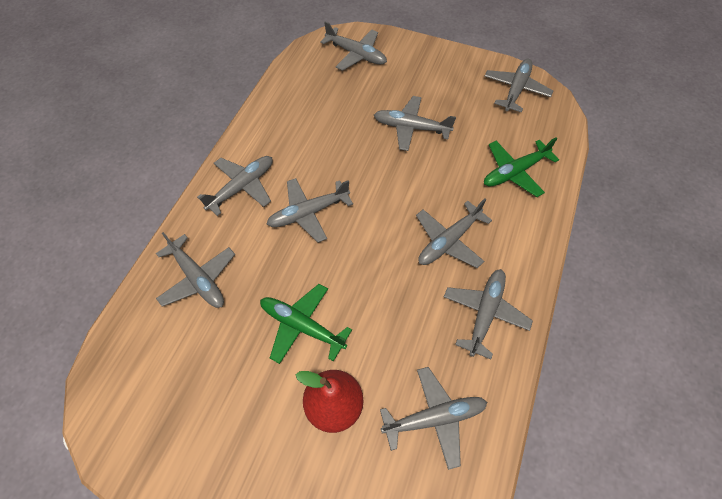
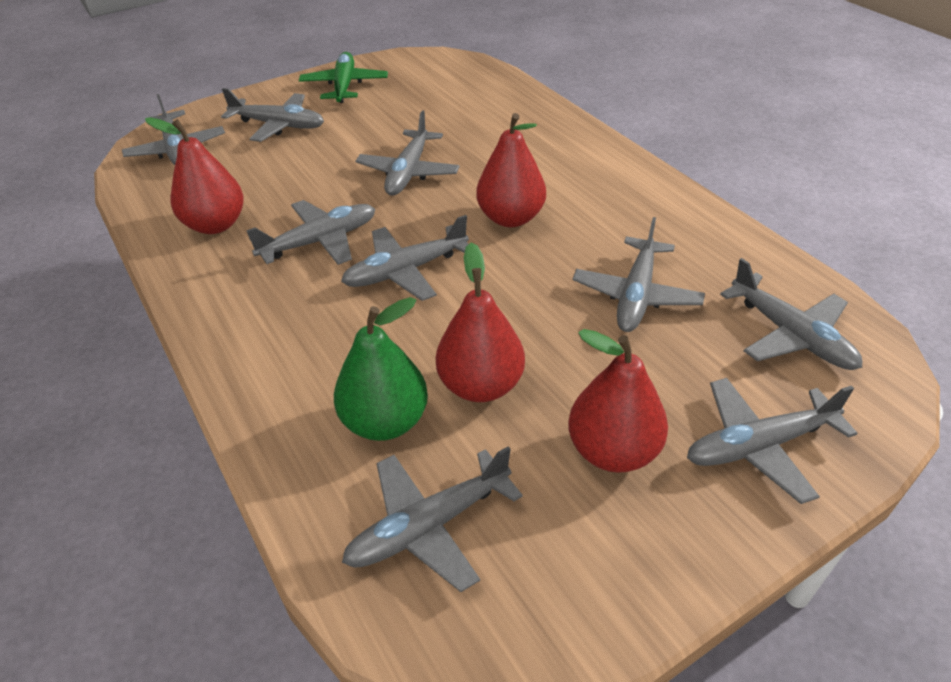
green pear: 0 -> 1
green plane: 2 -> 1
red pear: 1 -> 4

